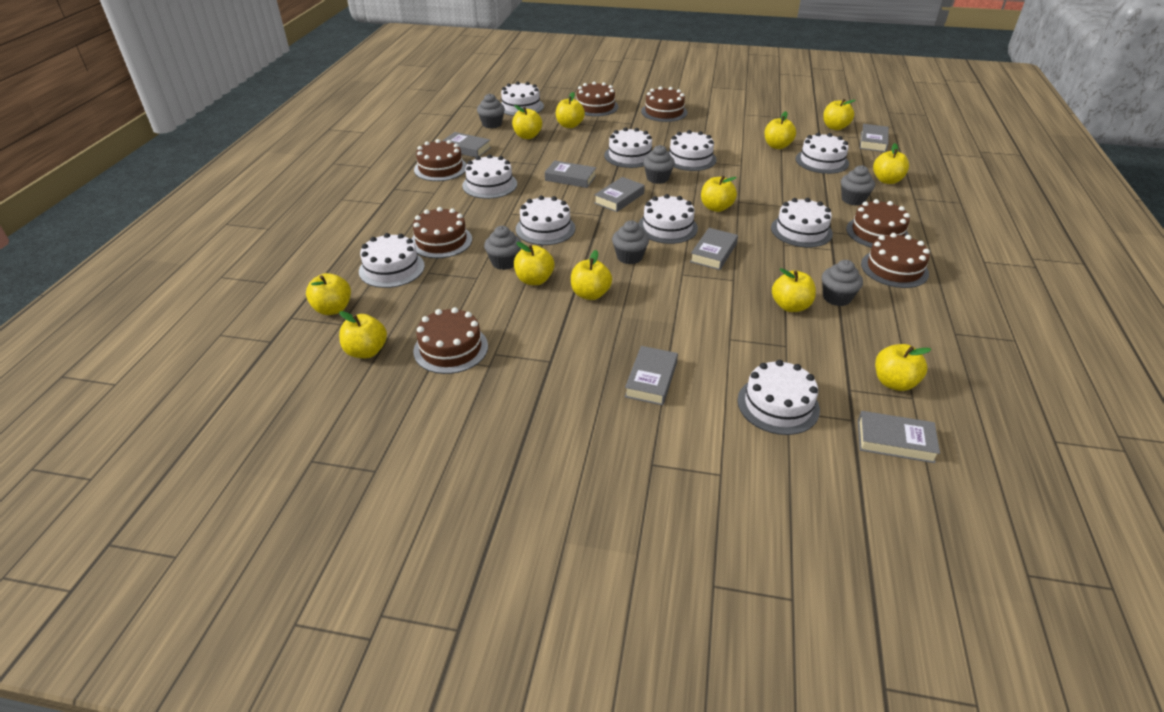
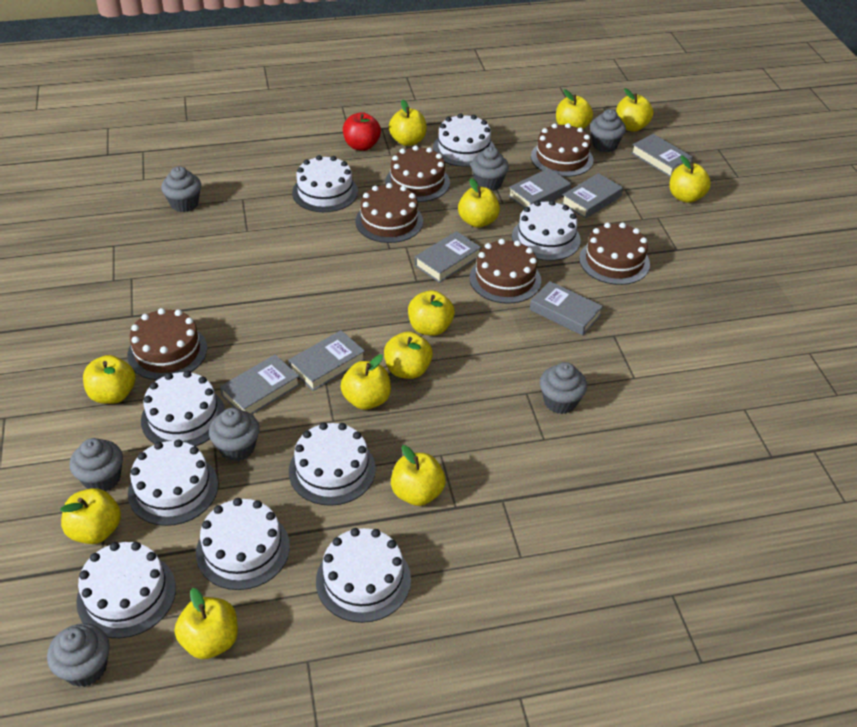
brown cake: 7 -> 6
grey cupcake: 6 -> 7
red apple: 0 -> 1
white cake: 10 -> 9

